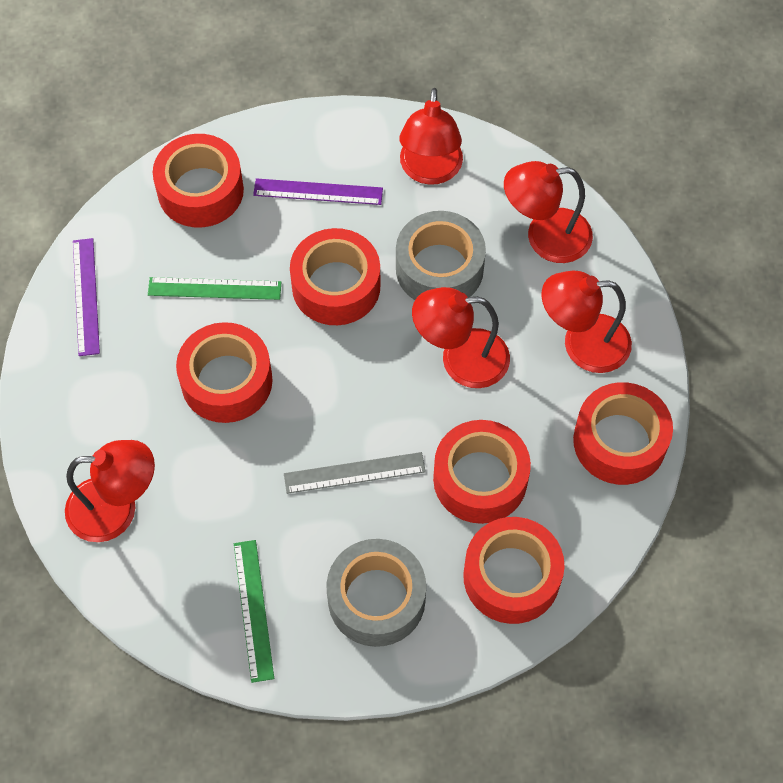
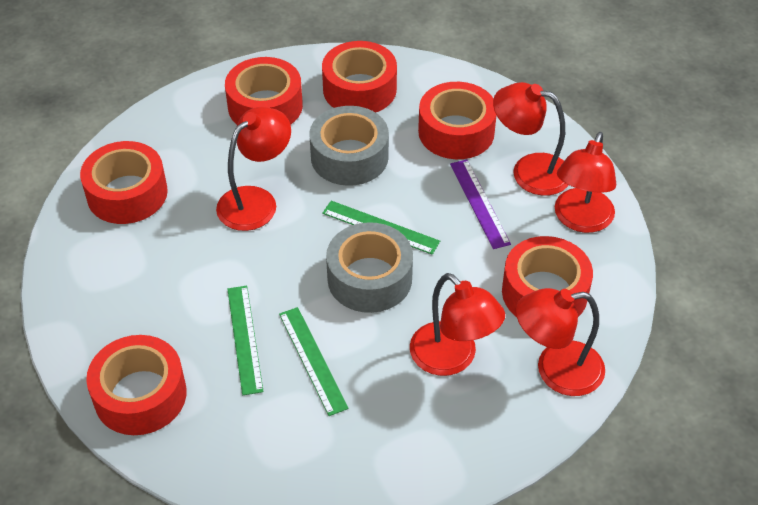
green ruler: 2 -> 3
grey ruler: 1 -> 0
purple ruler: 2 -> 1

